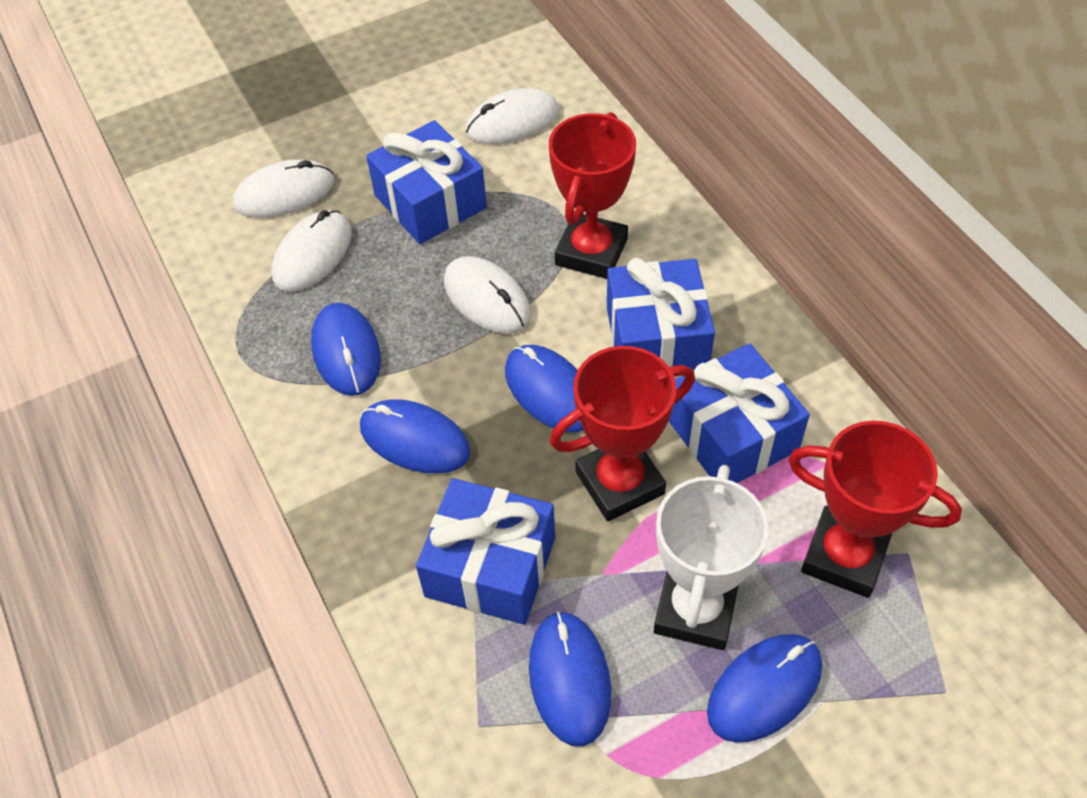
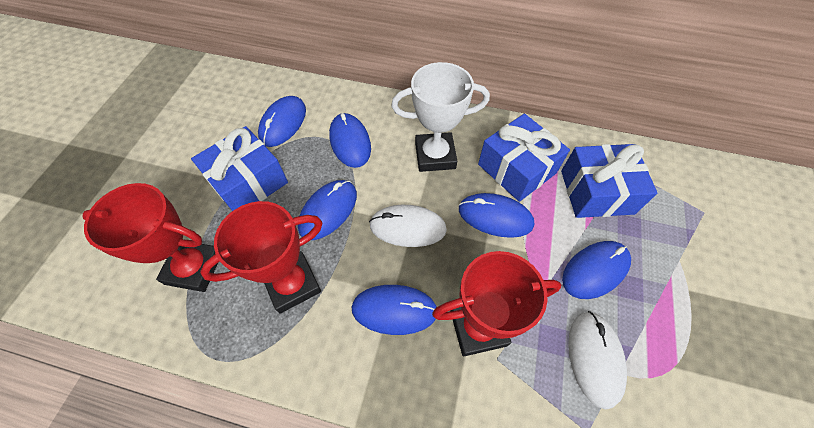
blue gift: 4 -> 3
blue mouse: 5 -> 6
white mouse: 4 -> 2

